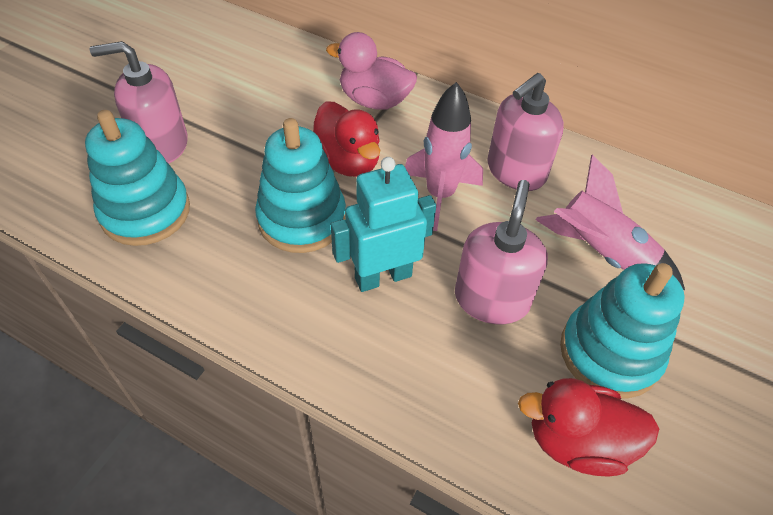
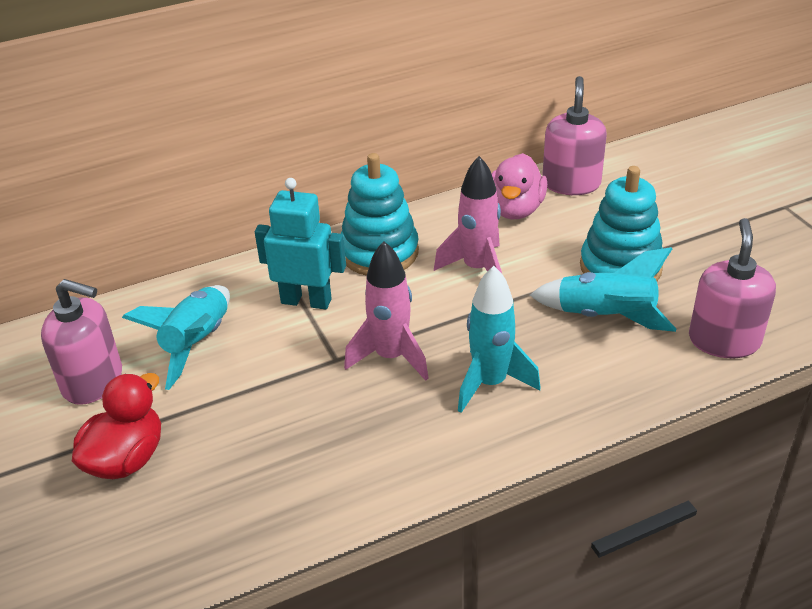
red duck: 2 -> 1
turquoise rocket: 0 -> 3
turquoise stacking toy: 3 -> 2

